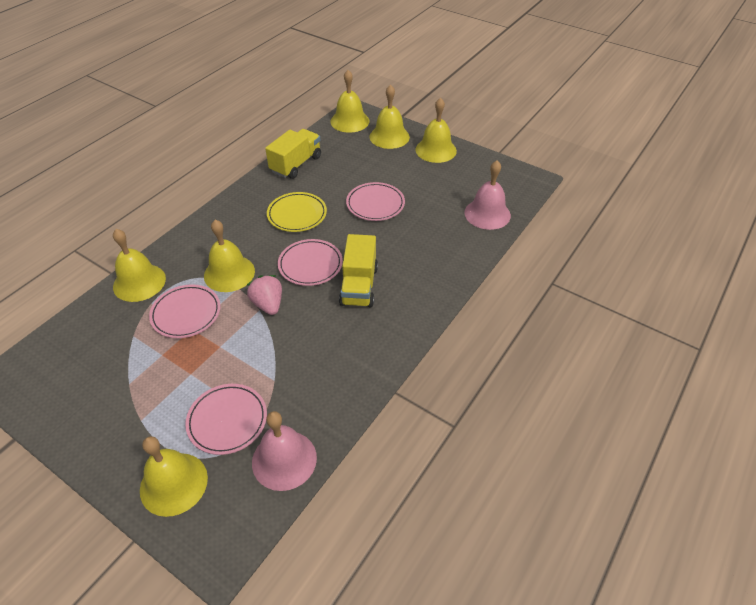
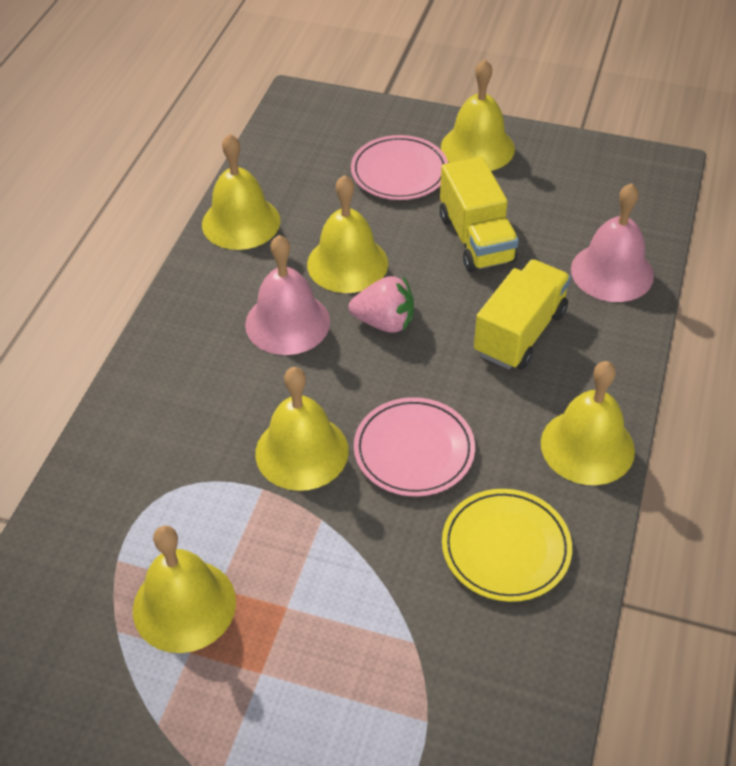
pink plate: 4 -> 2

